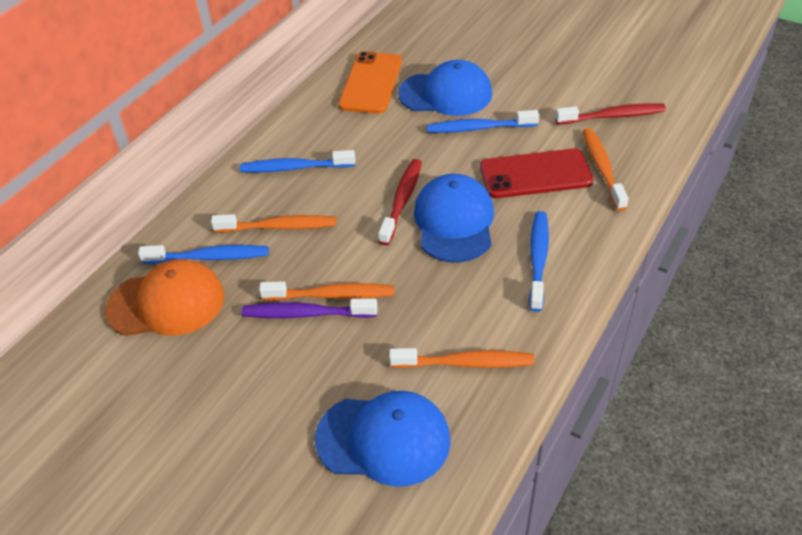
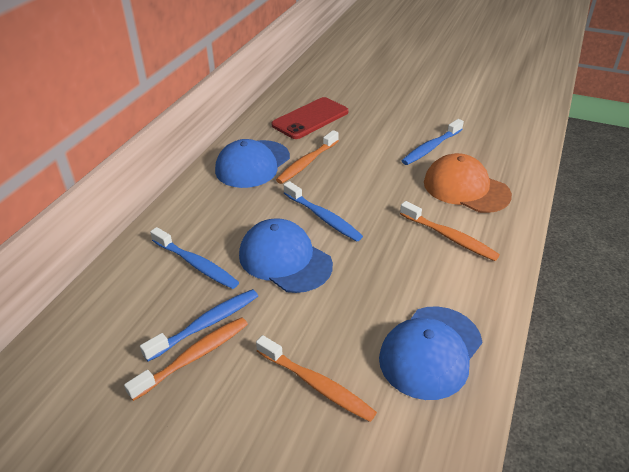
orange phone: 1 -> 0
purple toothbrush: 1 -> 0
red toothbrush: 2 -> 0

